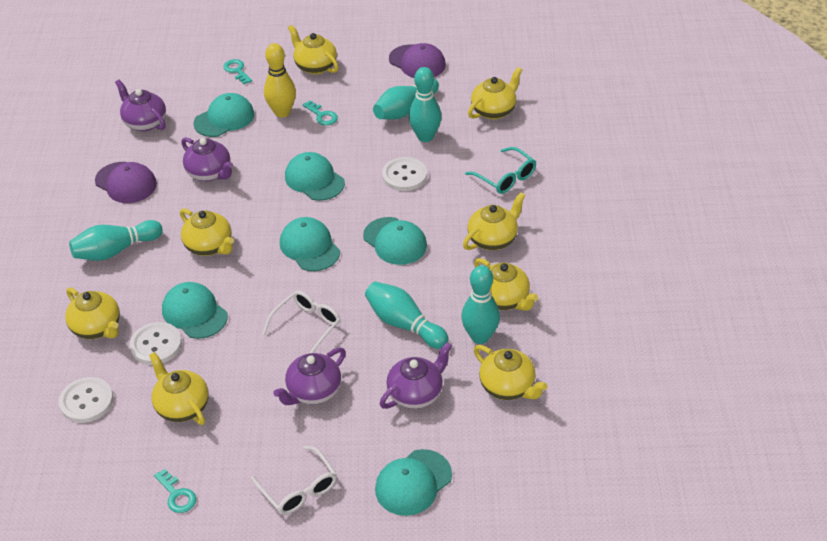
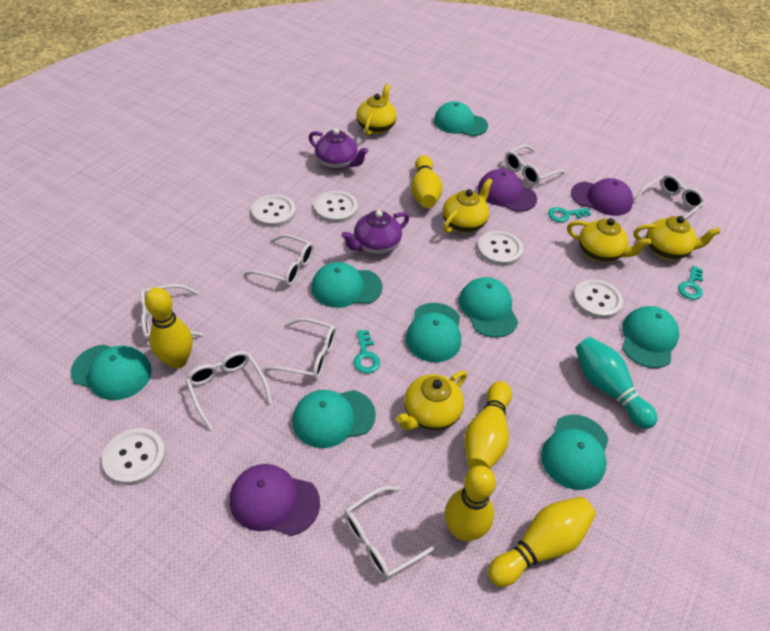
purple cap: 2 -> 3
purple teapot: 4 -> 2
turquoise bowling pin: 5 -> 1
turquoise cap: 6 -> 8
turquoise glasses: 1 -> 0
white button: 3 -> 5
white glasses: 2 -> 7
yellow bowling pin: 1 -> 5
yellow teapot: 8 -> 5

